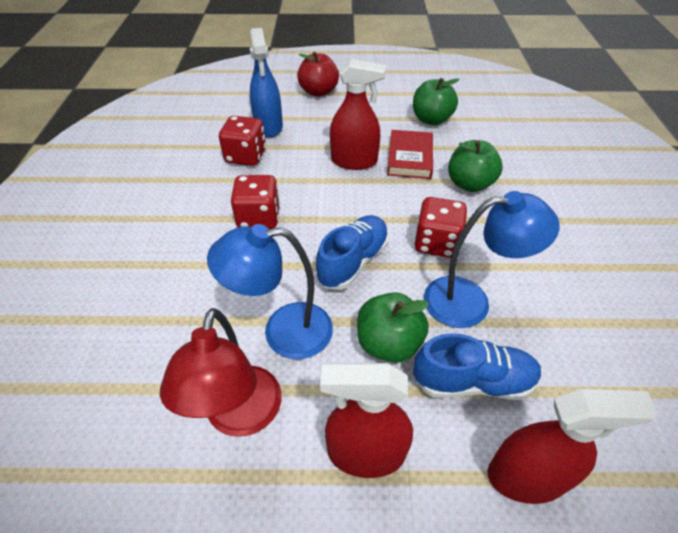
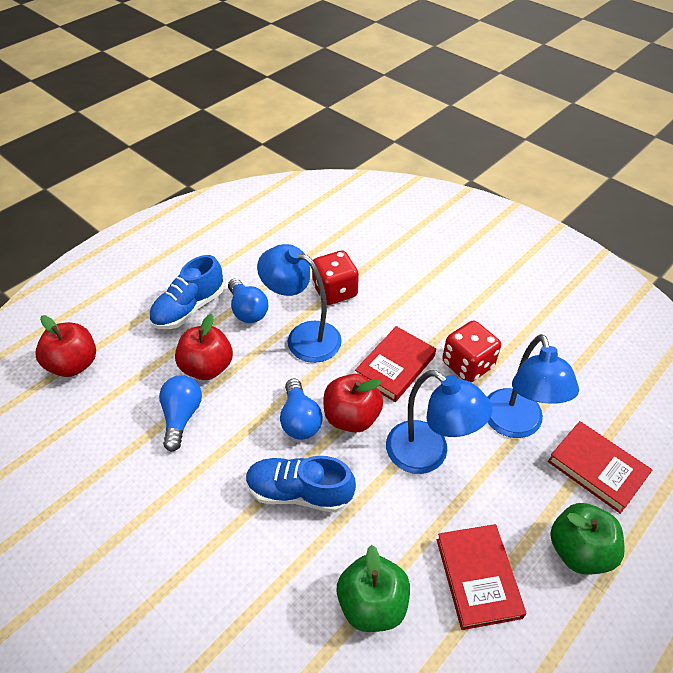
blue lamp: 2 -> 3
blue light bulb: 0 -> 3
blue spray bottle: 1 -> 0
green apple: 3 -> 2
red apple: 1 -> 3
red book: 1 -> 3
red dice: 3 -> 2
red lamp: 1 -> 0
red spray bottle: 3 -> 0

